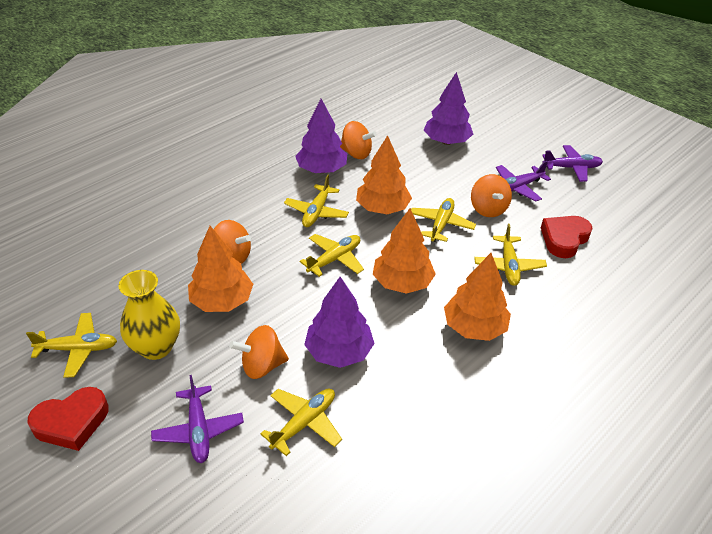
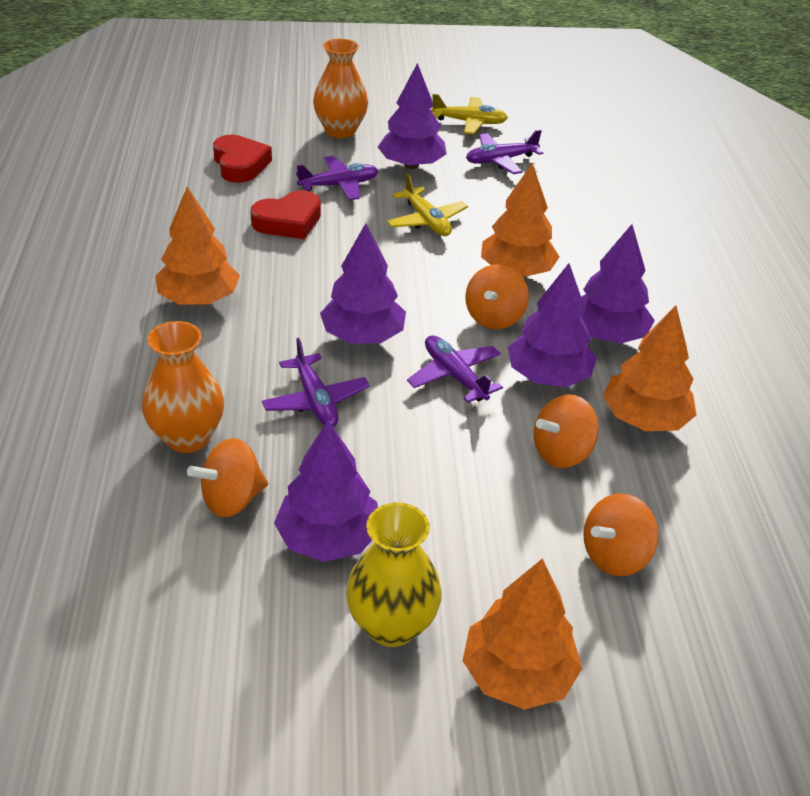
orange vase: 0 -> 2
purple plane: 3 -> 4
purple tree: 3 -> 5
yellow plane: 6 -> 2

